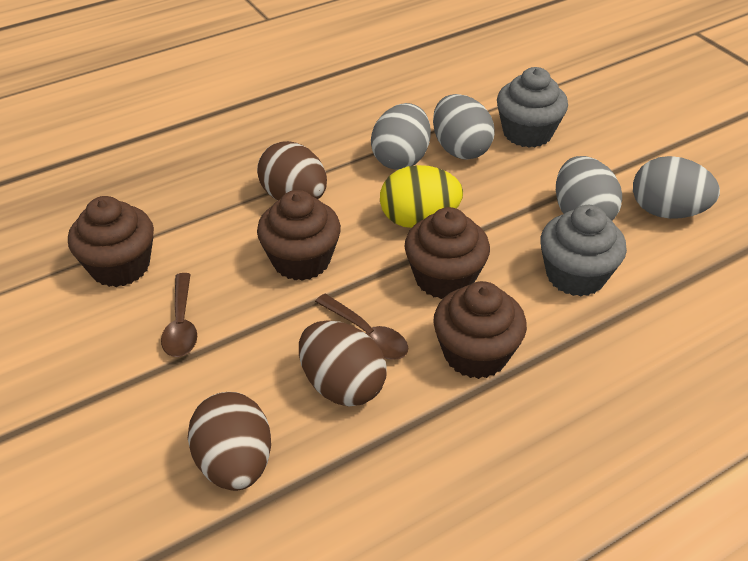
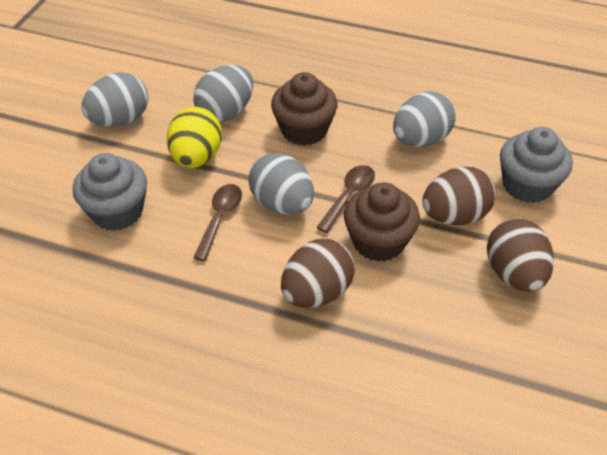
brown cupcake: 4 -> 2

